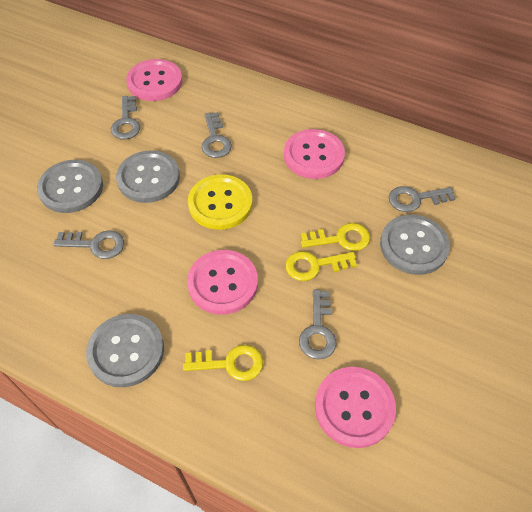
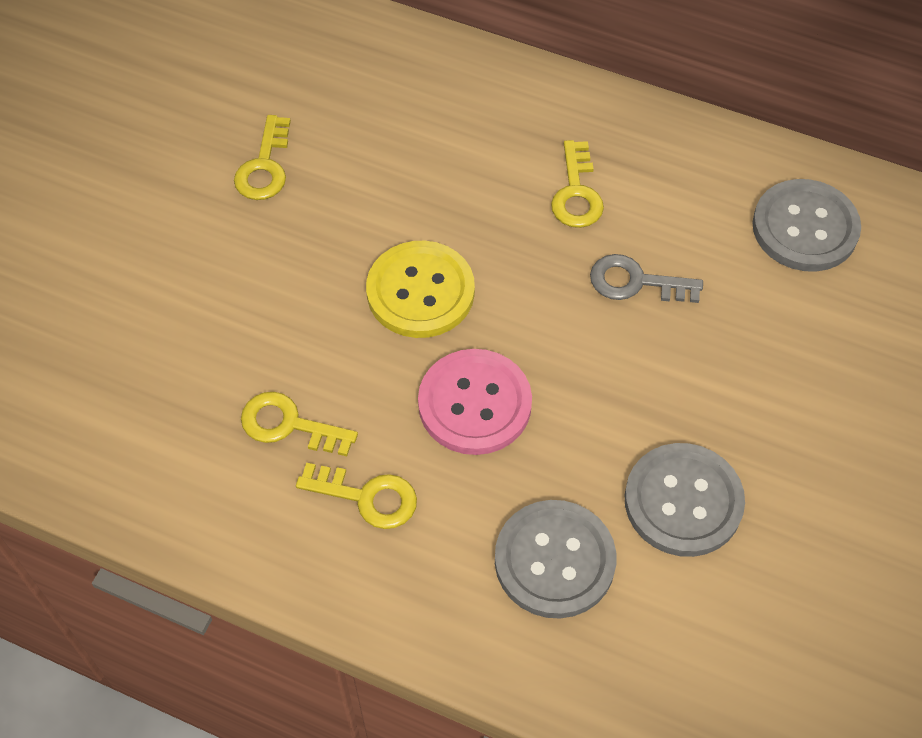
grey button: 4 -> 3
grey key: 5 -> 1
pink button: 4 -> 1
yellow key: 3 -> 4

